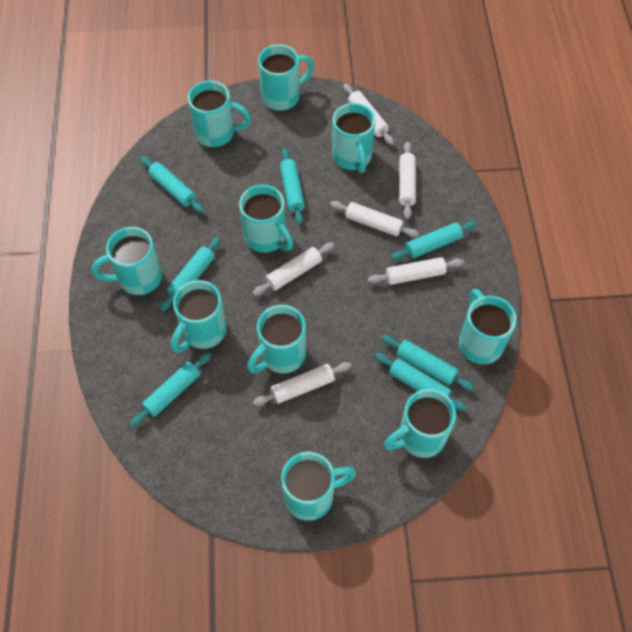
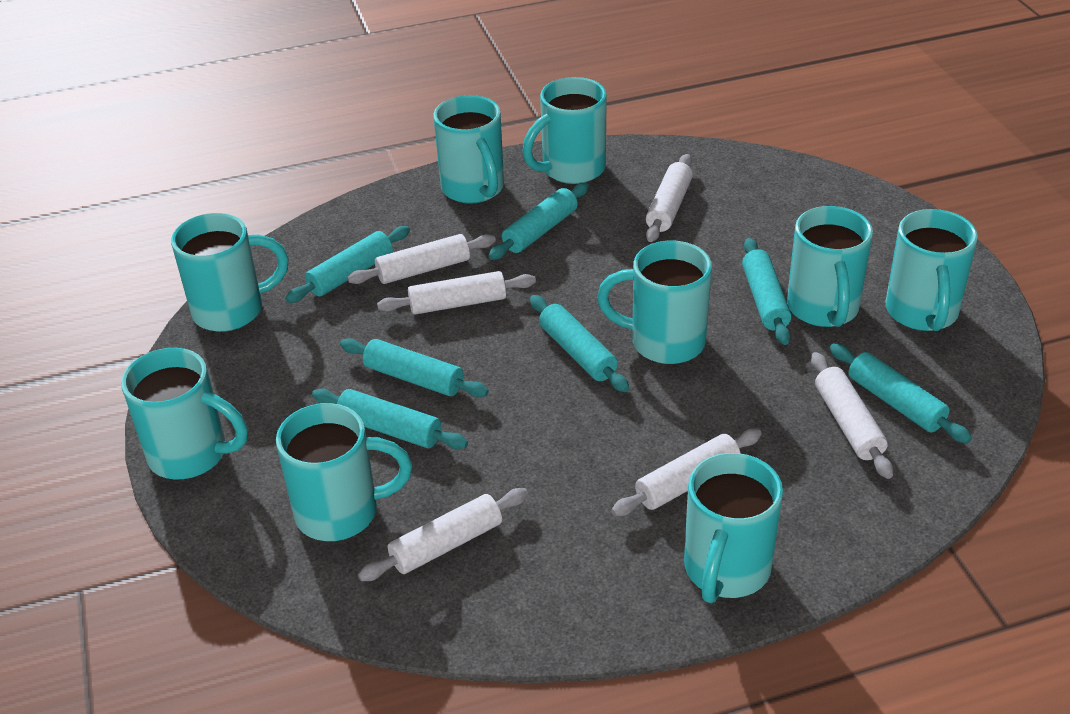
turquoise mug: 10 -> 9

